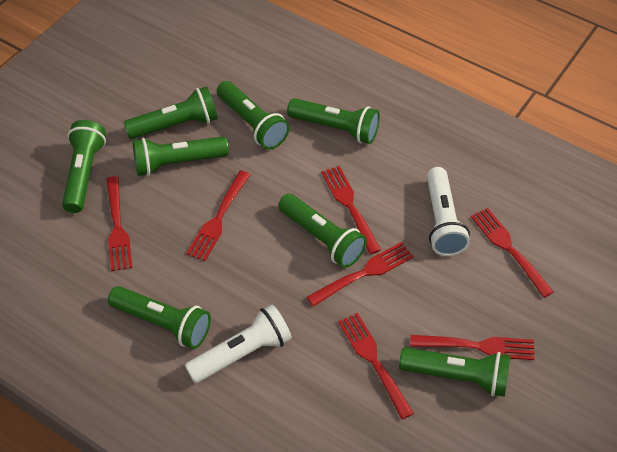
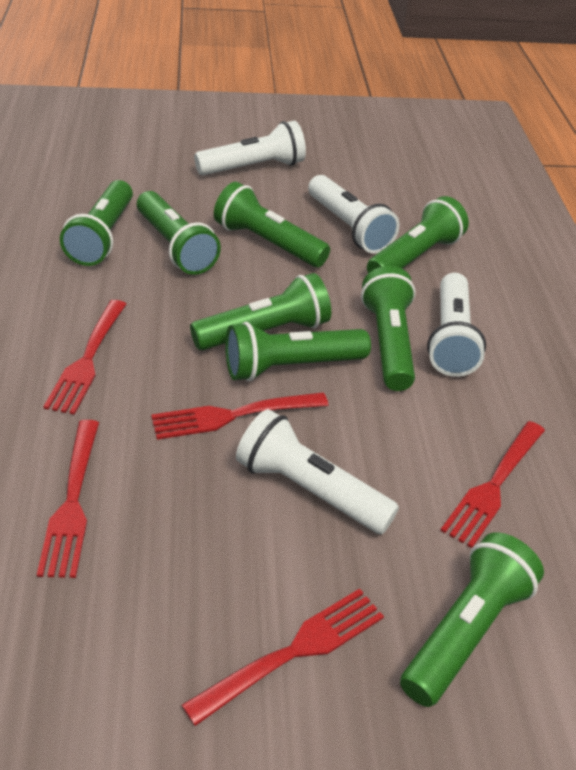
red fork: 7 -> 5
white flashlight: 2 -> 4

